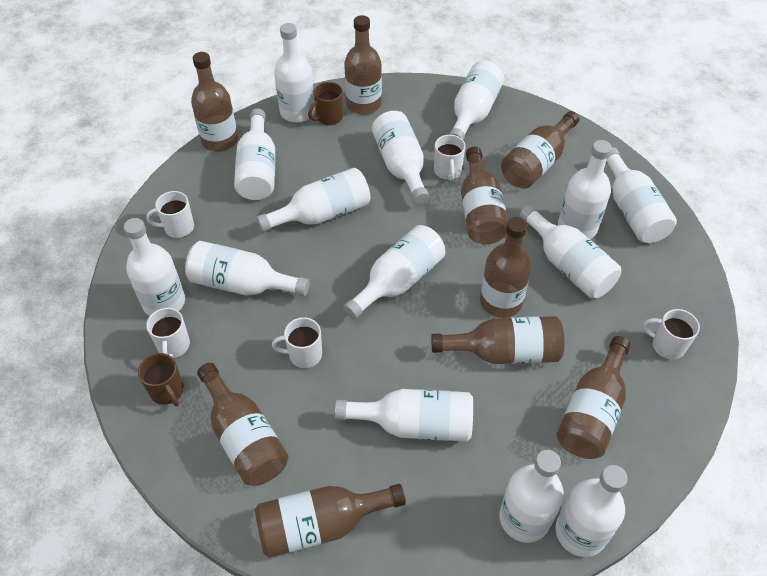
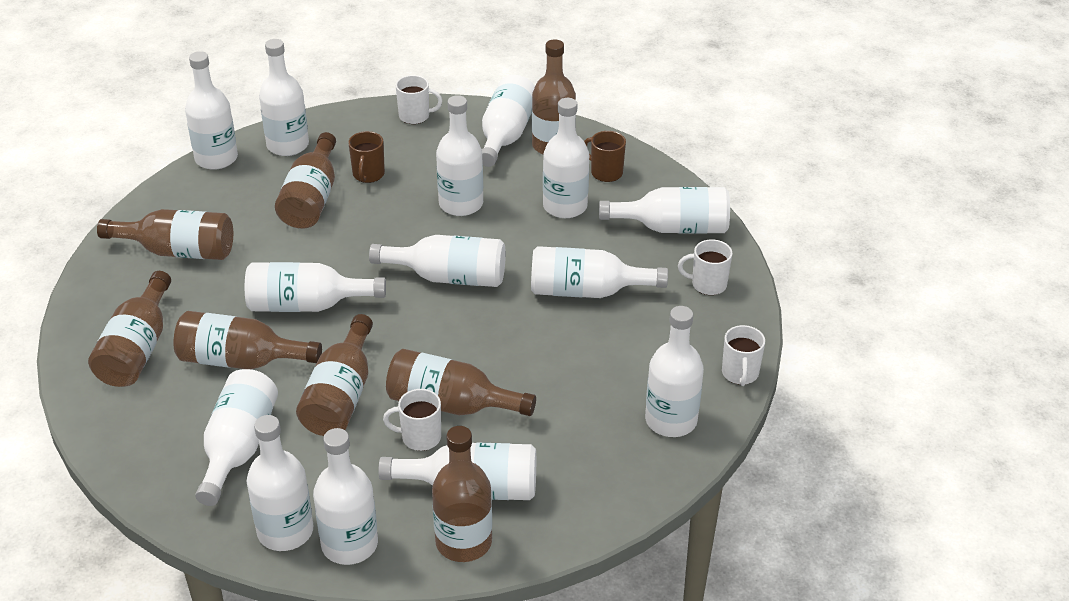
brown bottle: 9 -> 8
white mug: 5 -> 4

